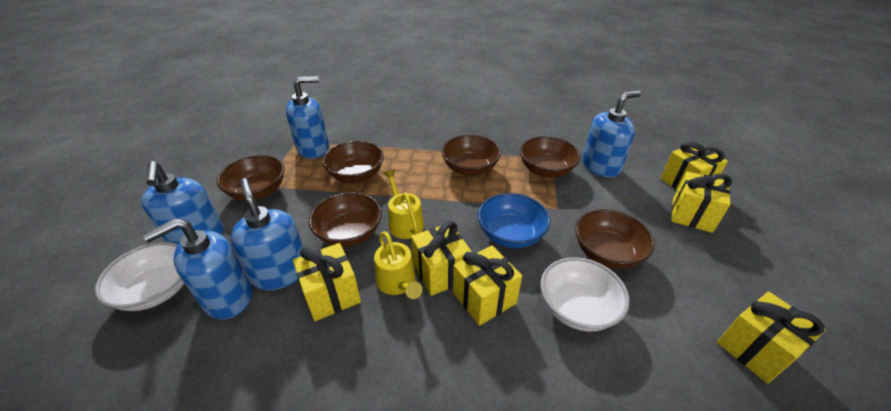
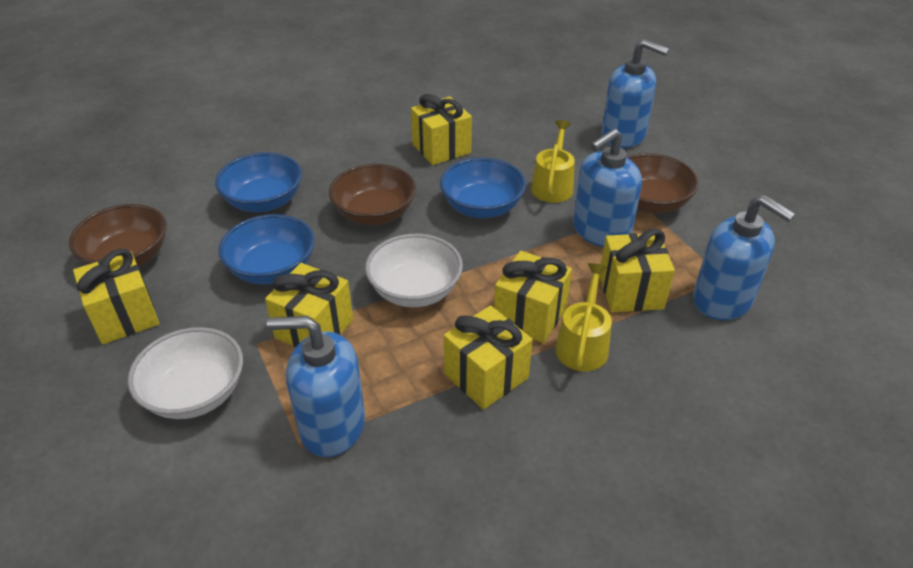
blue bowl: 1 -> 3
blue soap dispenser: 5 -> 4
brown bowl: 6 -> 3

